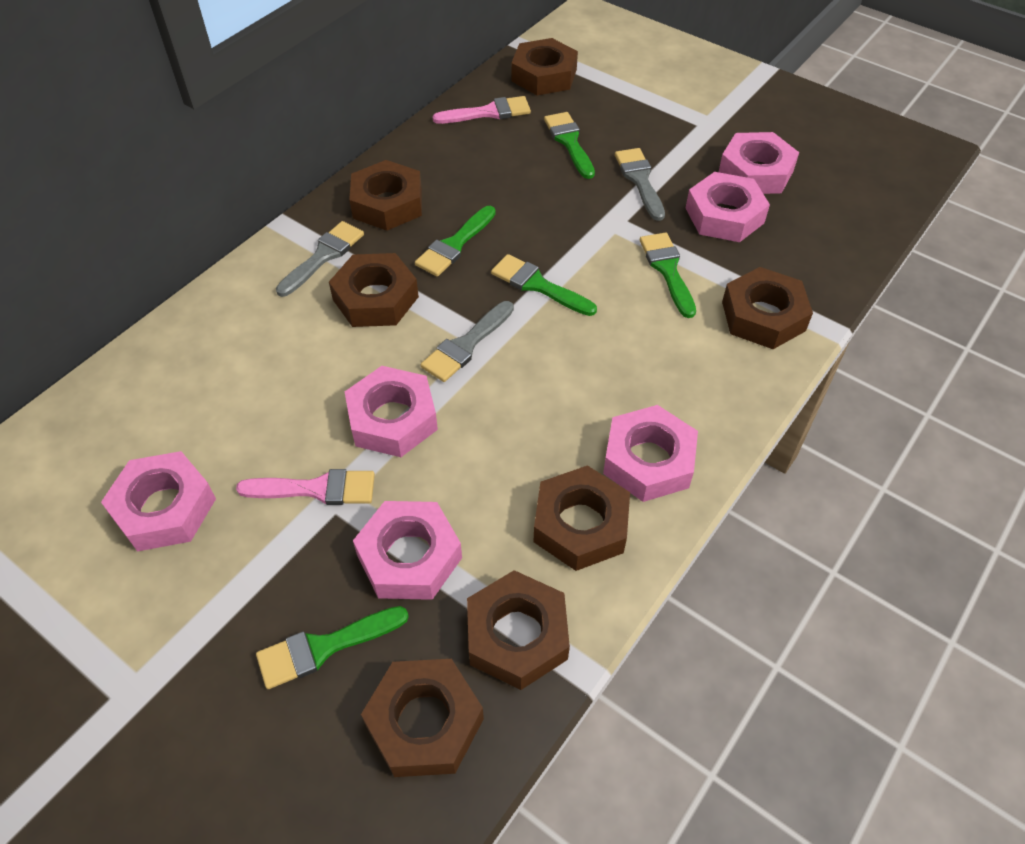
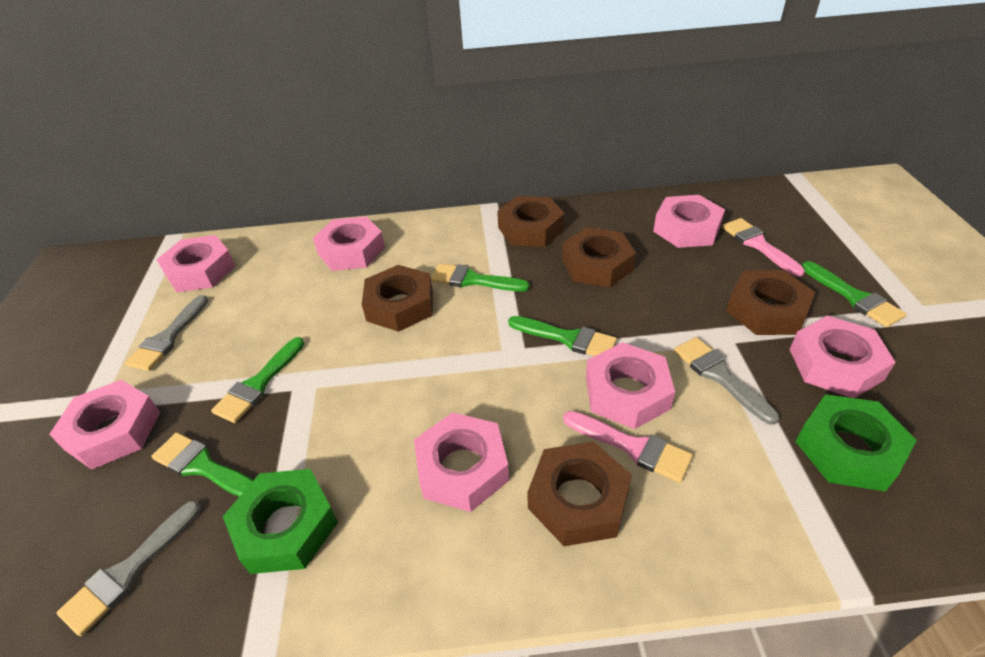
brown nut: 7 -> 5
green nut: 0 -> 2
pink nut: 6 -> 7

